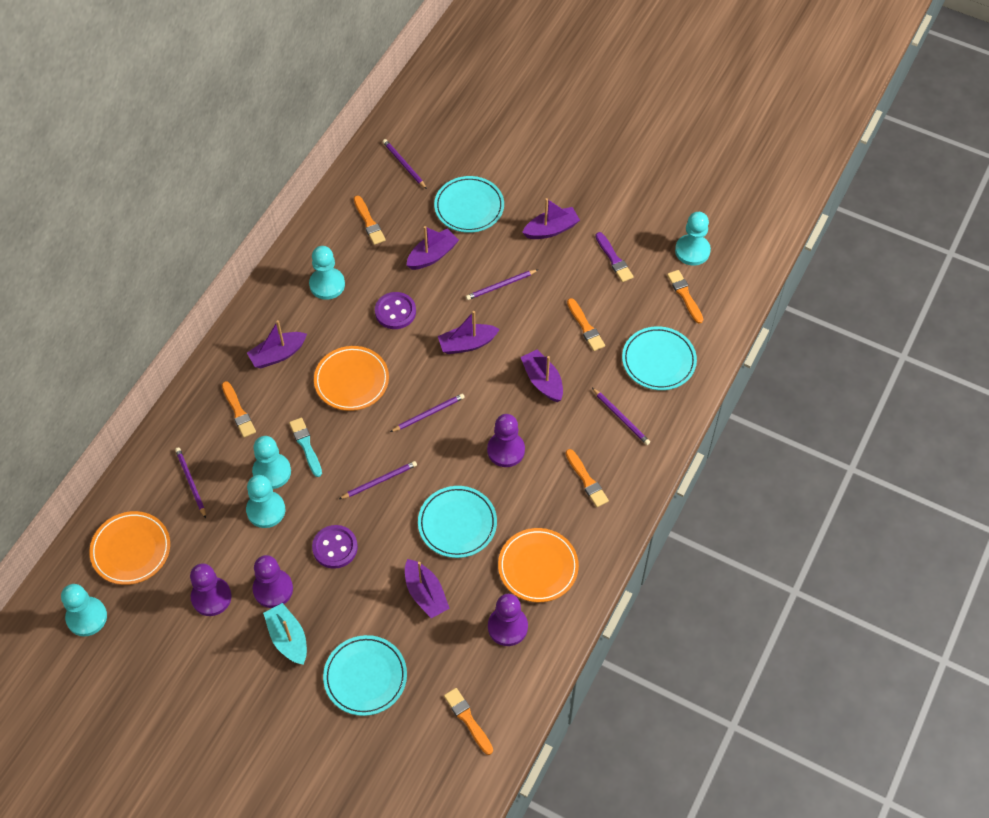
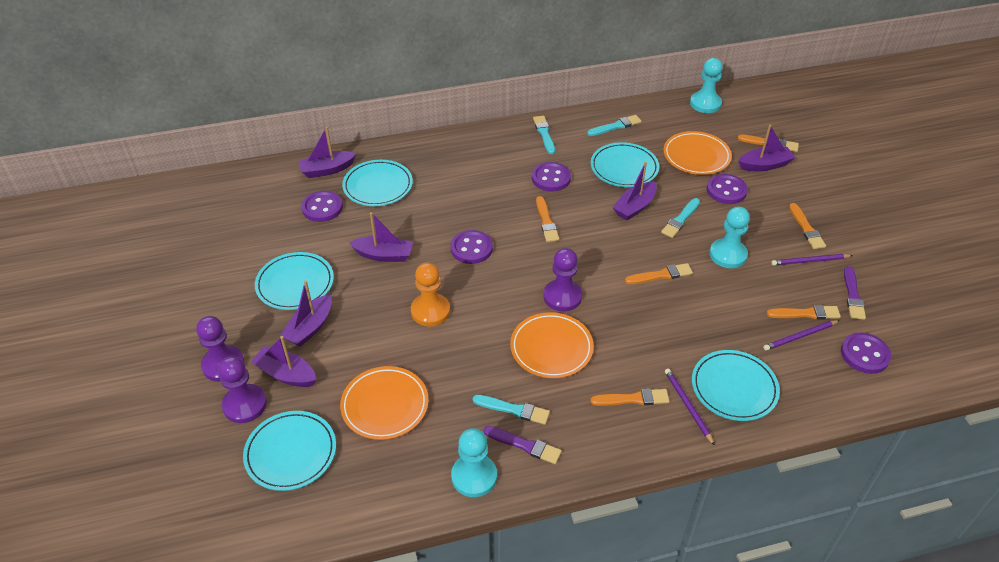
orange pawn: 0 -> 1
purple brush: 1 -> 2
purple button: 2 -> 5
purple pawn: 4 -> 3
purple pencil: 6 -> 3
turquoise boat: 1 -> 0
turquoise brush: 1 -> 4
turquoise pawn: 5 -> 3
turquoise plate: 4 -> 5

